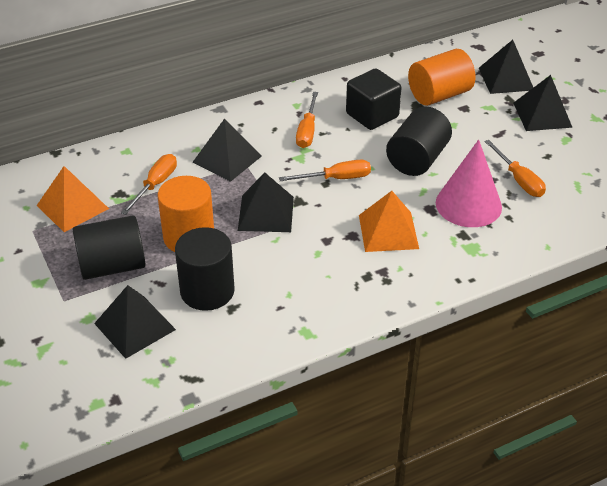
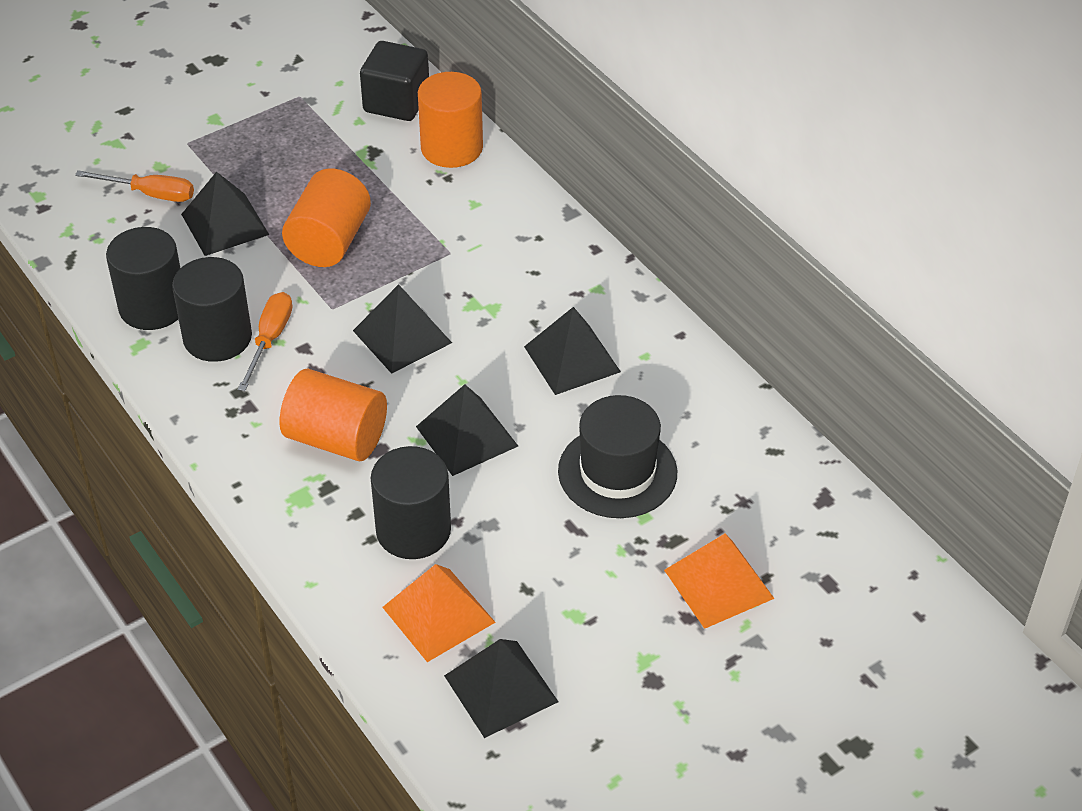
black hat: 0 -> 1
orange cylinder: 2 -> 3
orange screwdriver: 4 -> 2
pink cone: 1 -> 0

